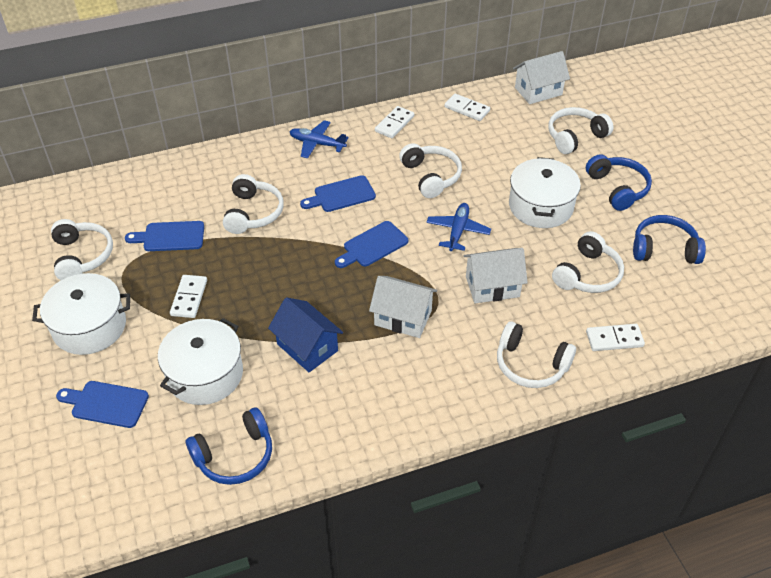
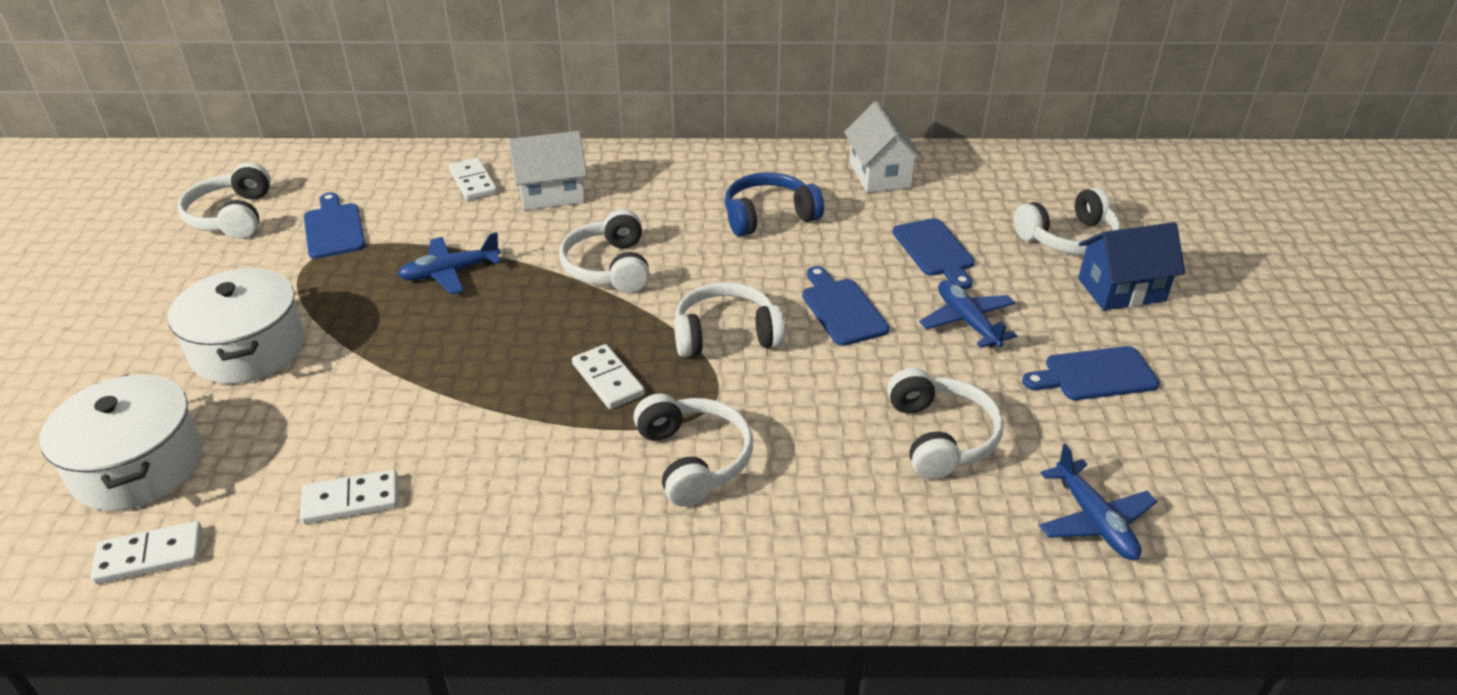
blue headphones: 3 -> 1
blue plane: 2 -> 3
white house: 3 -> 2
white pot: 3 -> 2

